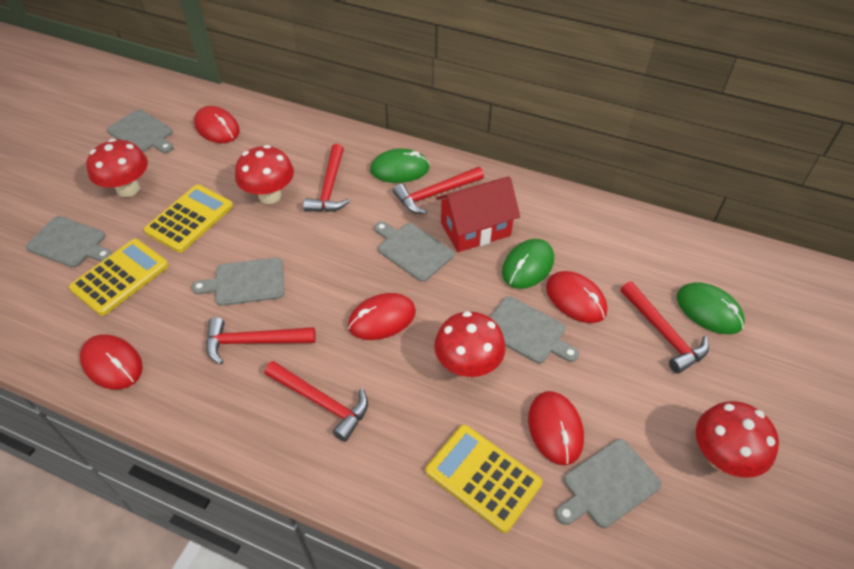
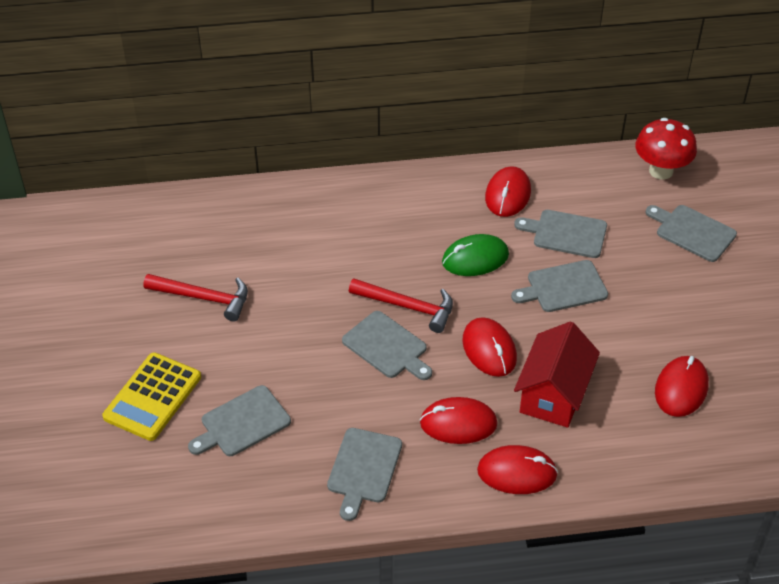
green mouse: 3 -> 1
red hammer: 5 -> 2
red mushroom: 4 -> 1
yellow calculator: 3 -> 1

